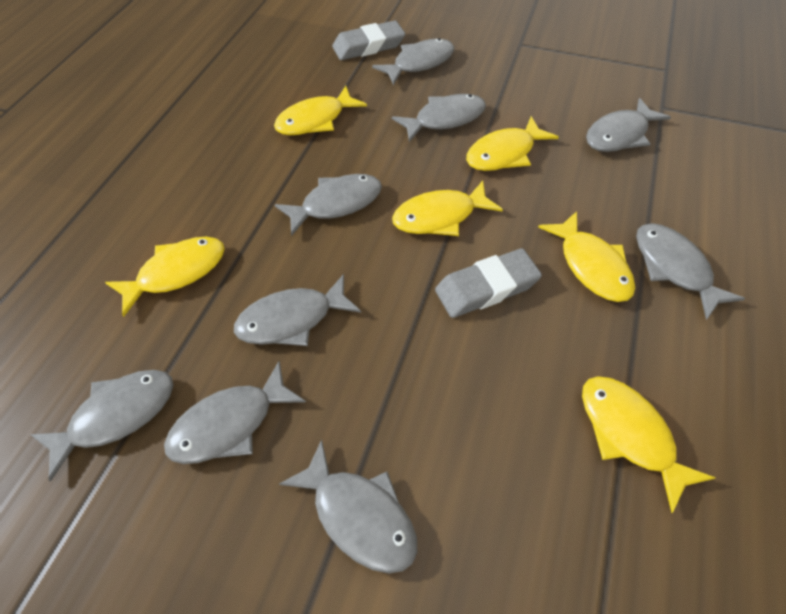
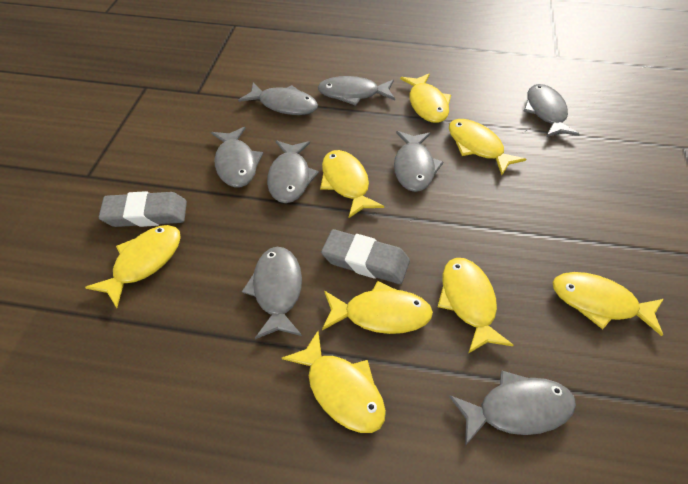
grey fish: 9 -> 8
yellow fish: 6 -> 8

